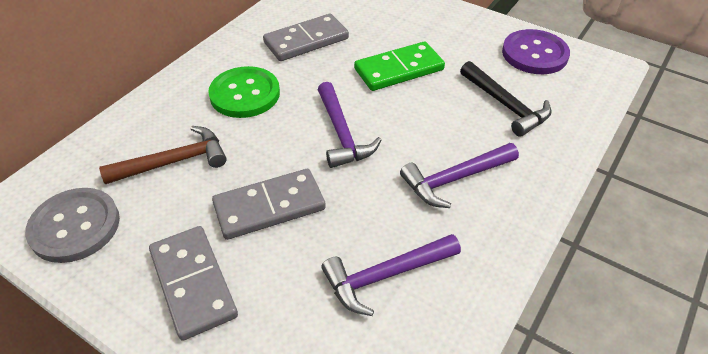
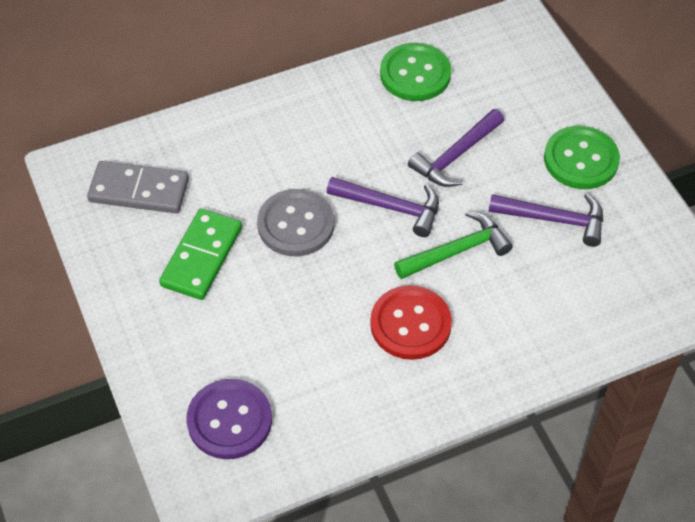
black hammer: 1 -> 0
brown hammer: 1 -> 0
green button: 1 -> 2
green hammer: 0 -> 1
grey domino: 3 -> 1
red button: 0 -> 1

